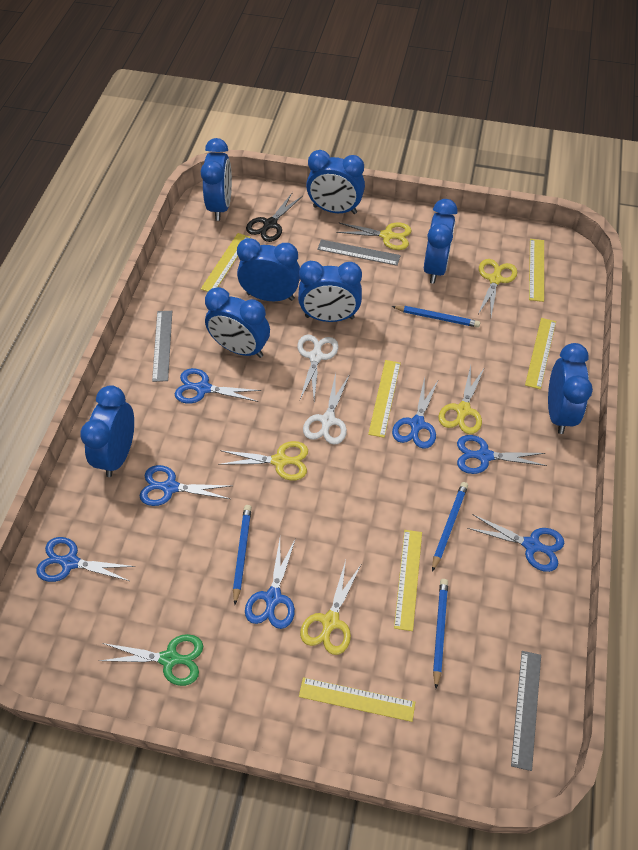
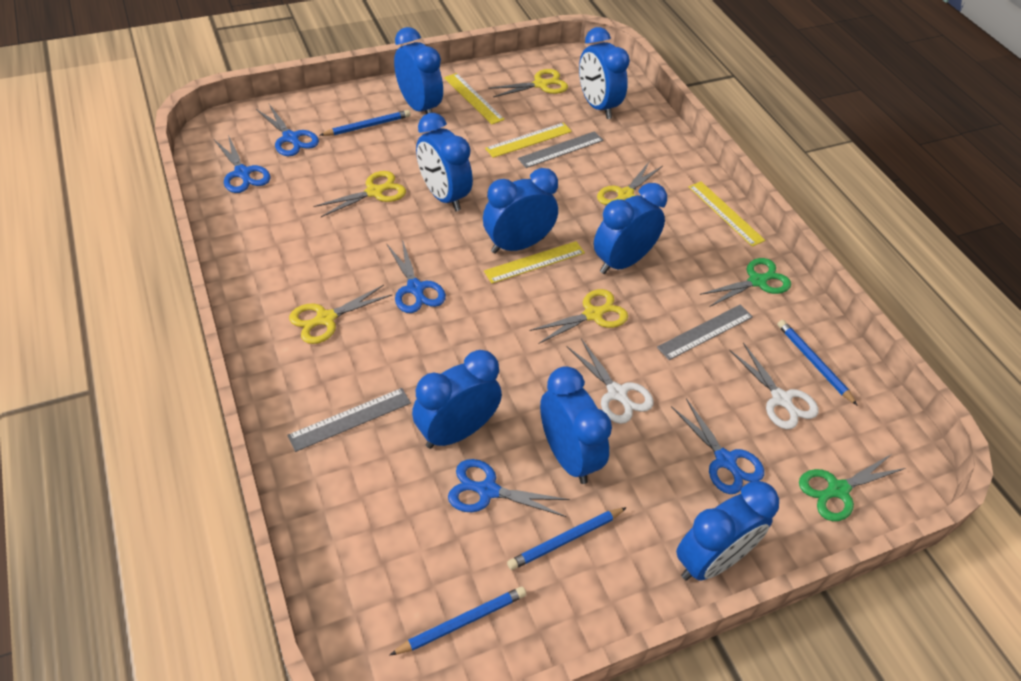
black scissors: 1 -> 0
blue scissors: 7 -> 5
green scissors: 1 -> 2
yellow ruler: 6 -> 4

